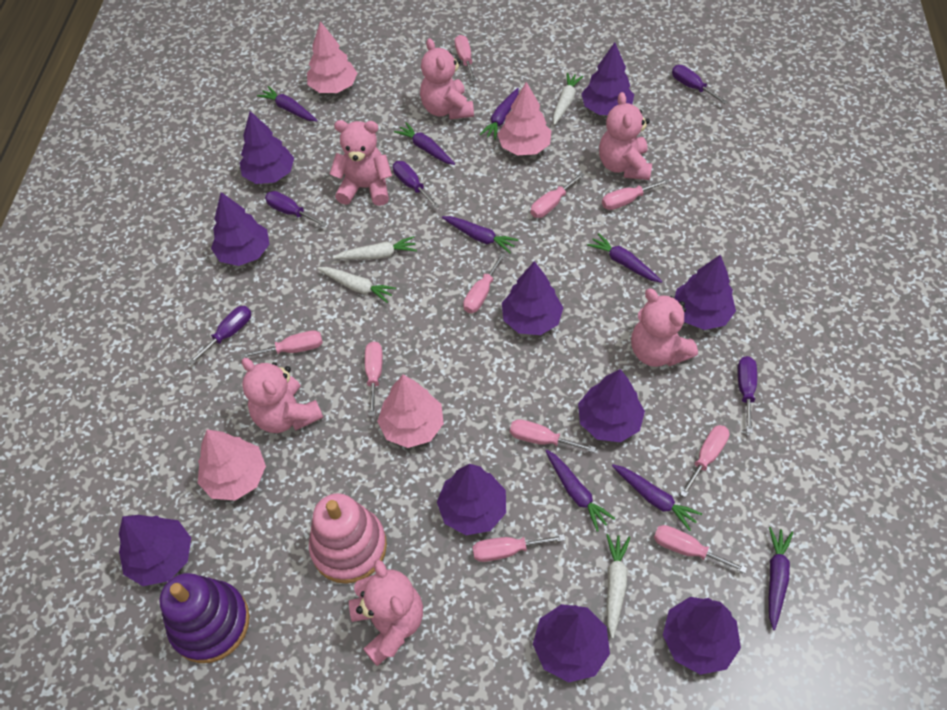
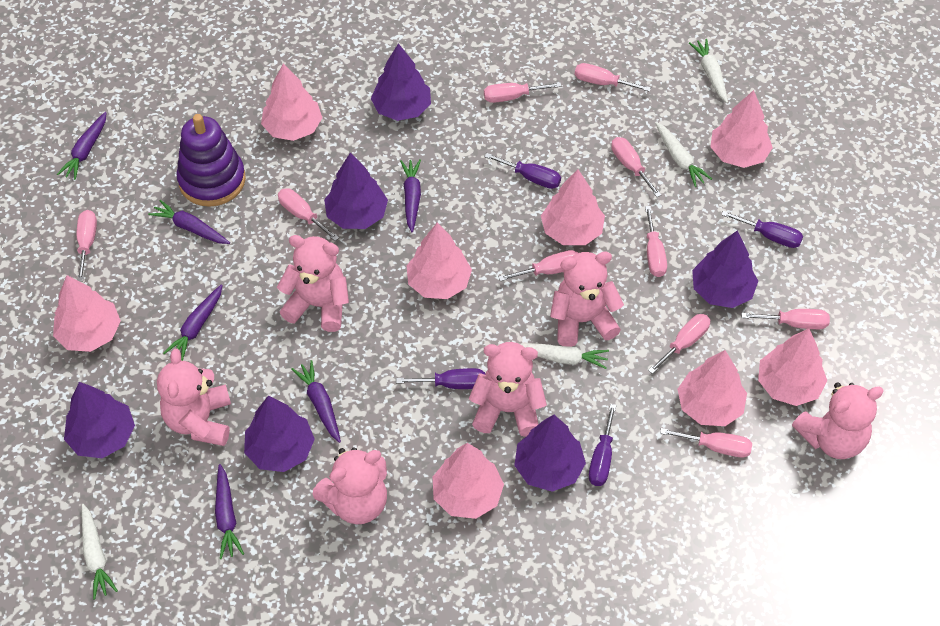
pink stacking toy: 1 -> 0
pink tree: 4 -> 8
purple carrot: 8 -> 6
purple screwdriver: 5 -> 4
purple tree: 10 -> 6

